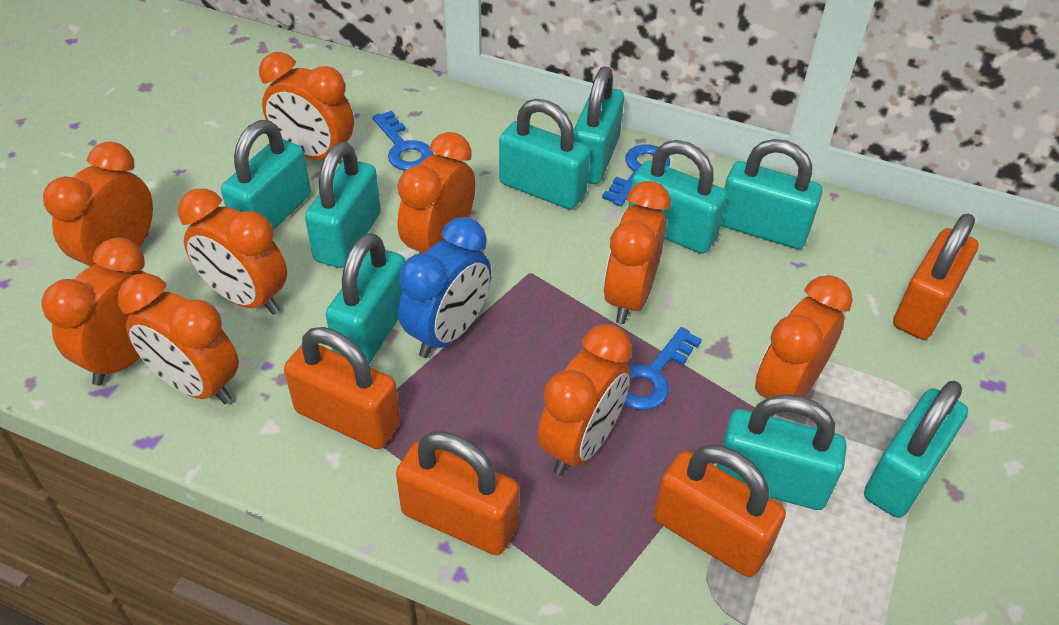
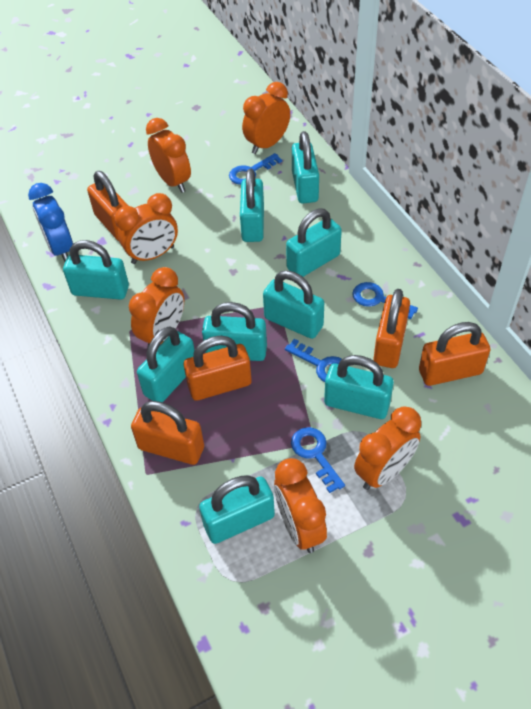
blue key: 3 -> 4
orange clock: 9 -> 6
orange padlock: 4 -> 5

